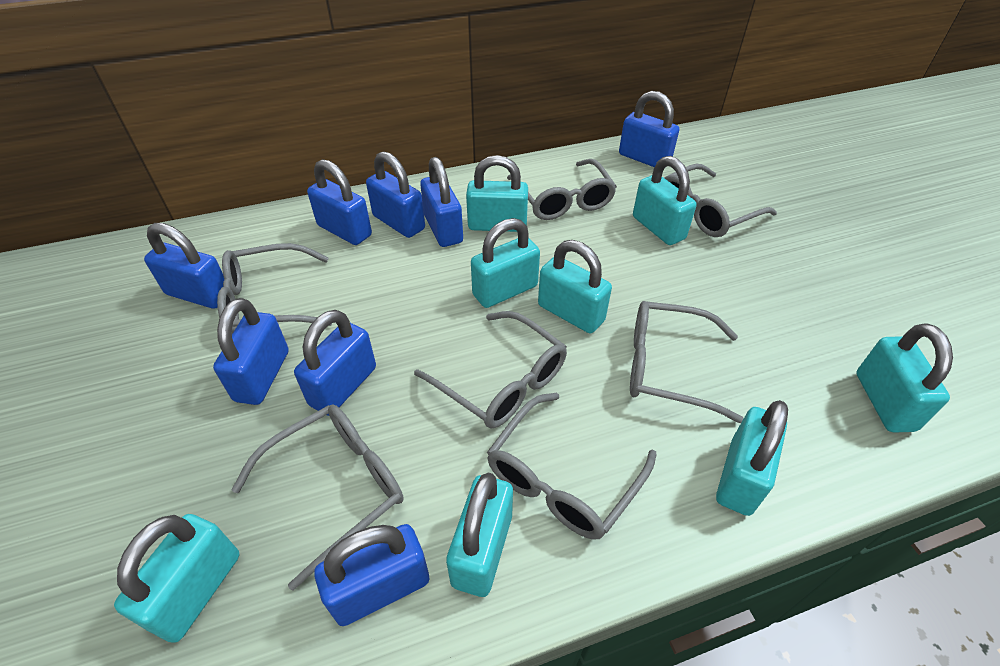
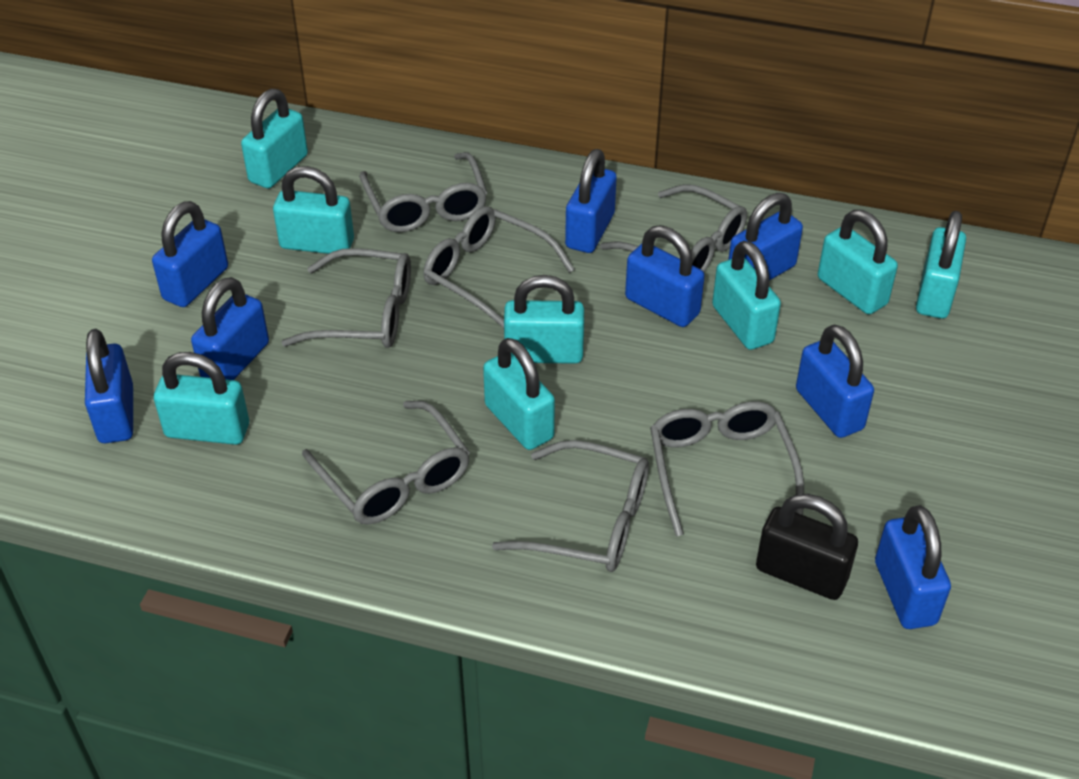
black padlock: 0 -> 1

